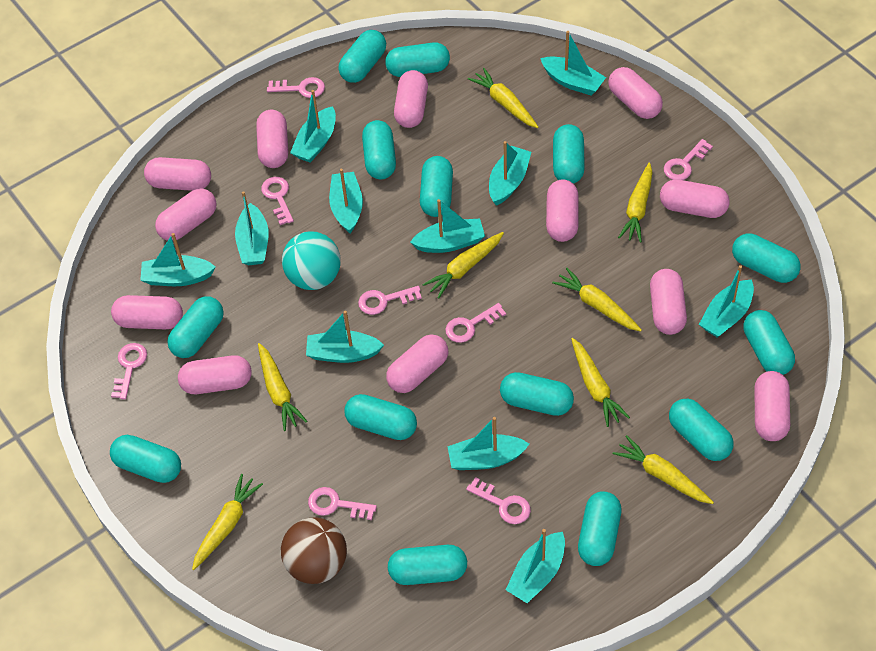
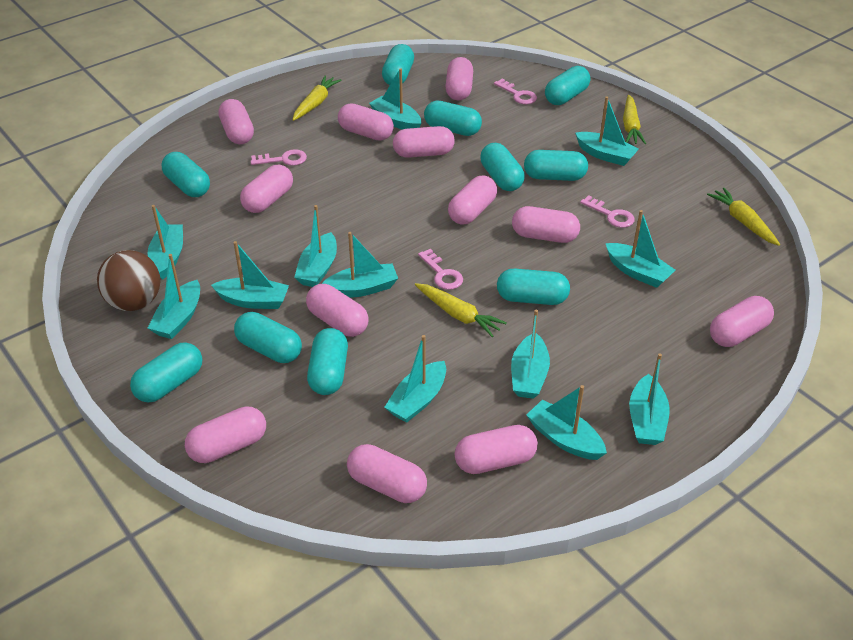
pink key: 8 -> 4
turquoise ball: 1 -> 0
turquoise boat: 11 -> 12
turquoise capsule: 14 -> 10
yellow carrot: 8 -> 4

